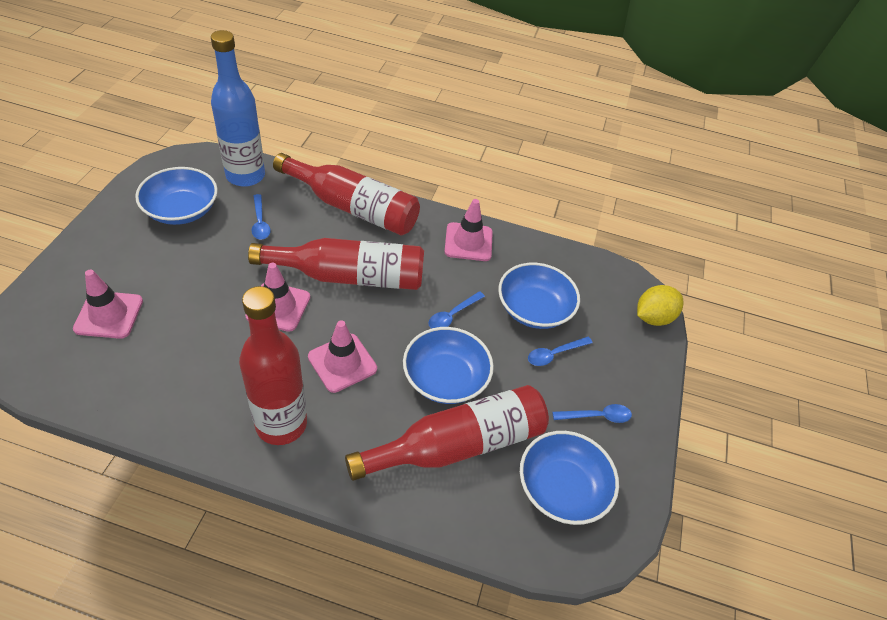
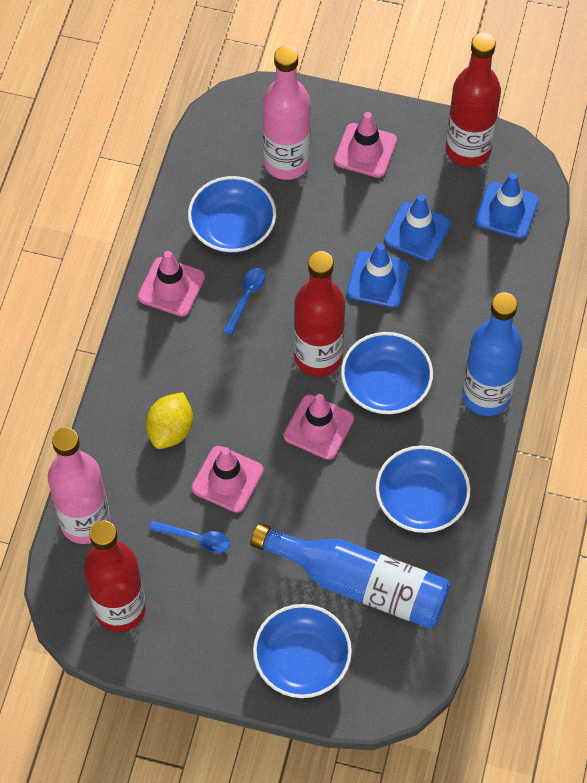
blue bottle: 1 -> 2
blue spoon: 4 -> 2
blue traffic cone: 0 -> 3
pink bottle: 0 -> 2
red bottle: 4 -> 3

